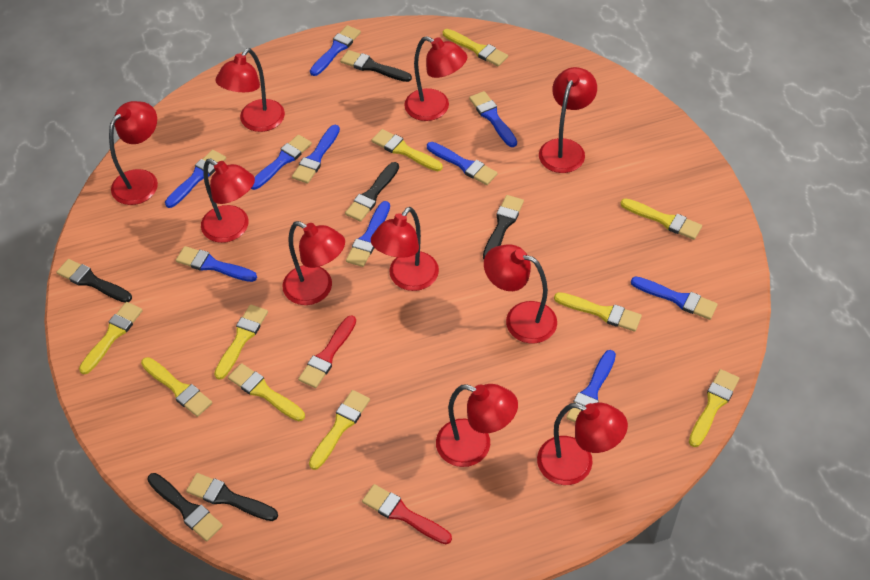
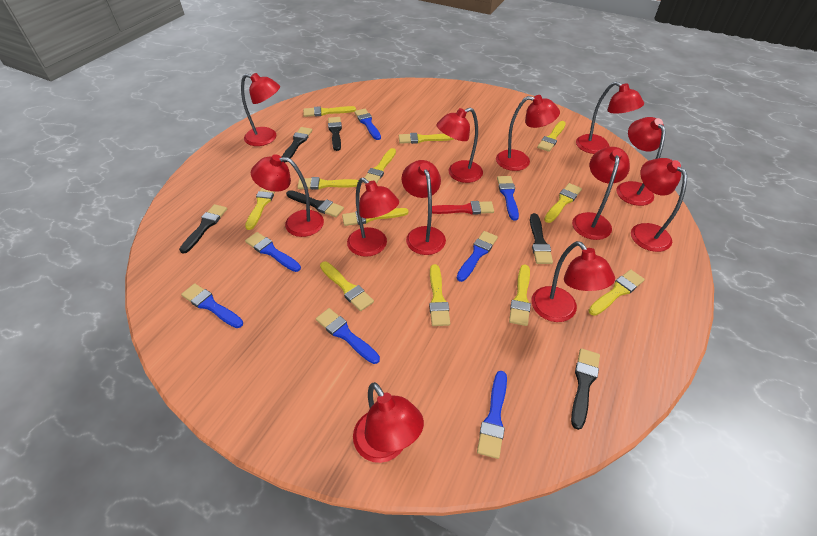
blue brush: 10 -> 7
red brush: 2 -> 1
red lamp: 10 -> 12
yellow brush: 10 -> 12

